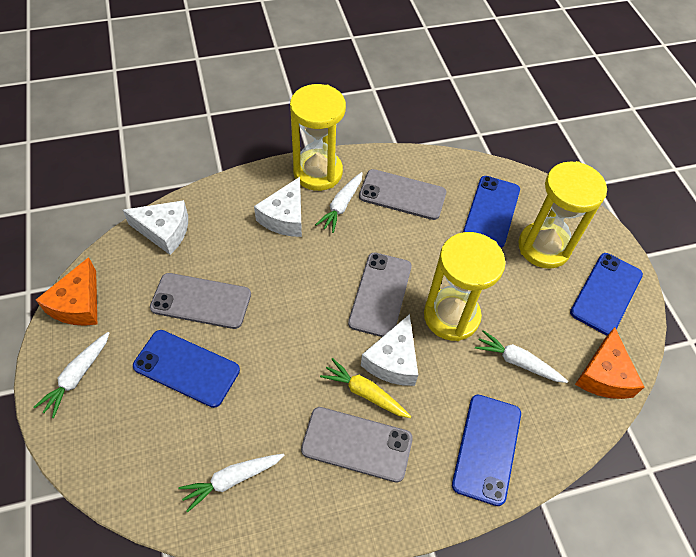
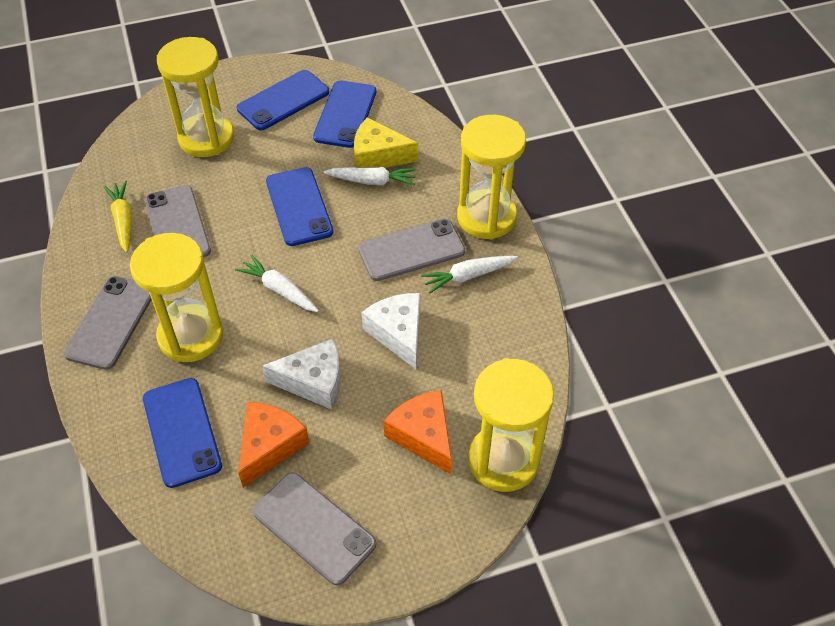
white carrot: 4 -> 3
white cheese: 3 -> 2
yellow cheese: 0 -> 1
yellow hourglass: 3 -> 4

